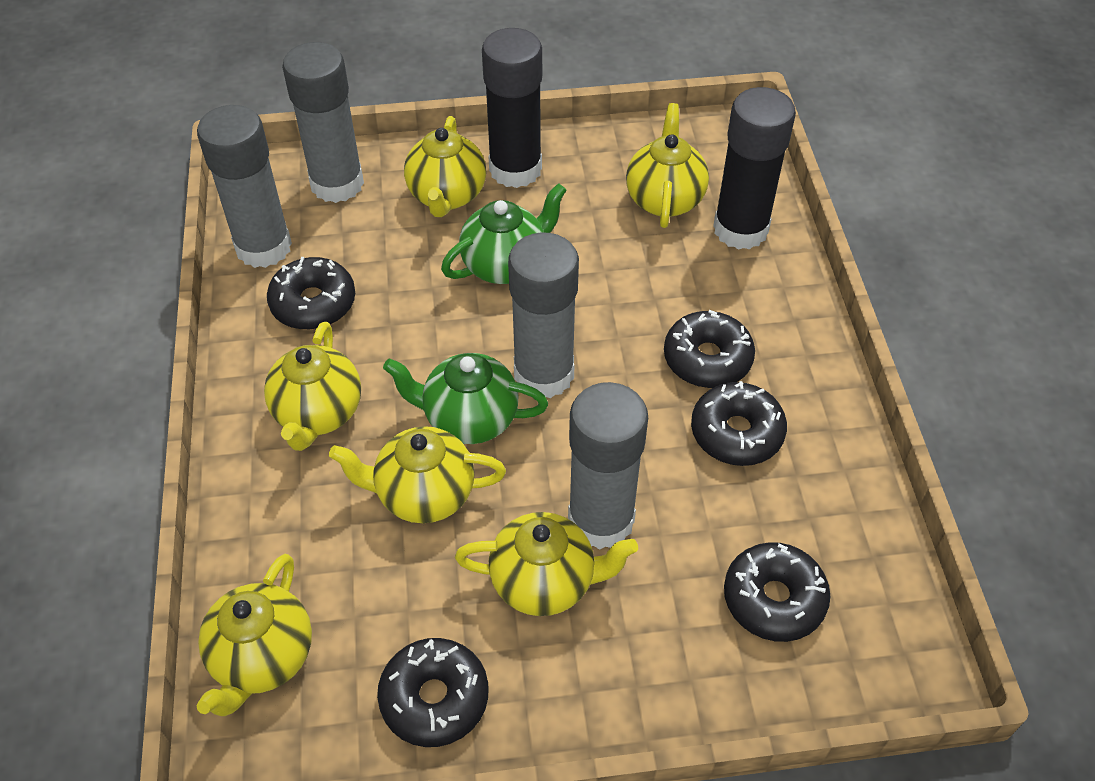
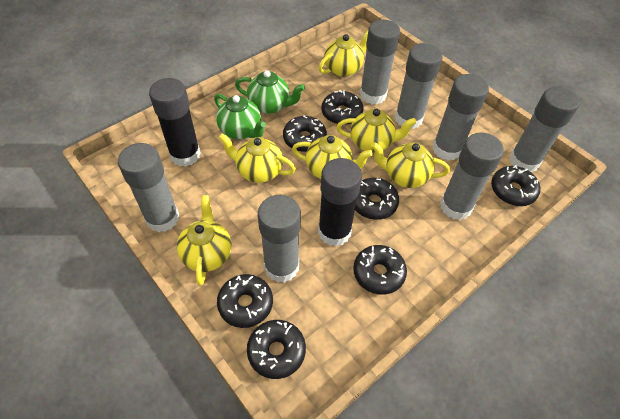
black donut: 5 -> 7
grey glue stick: 4 -> 7

